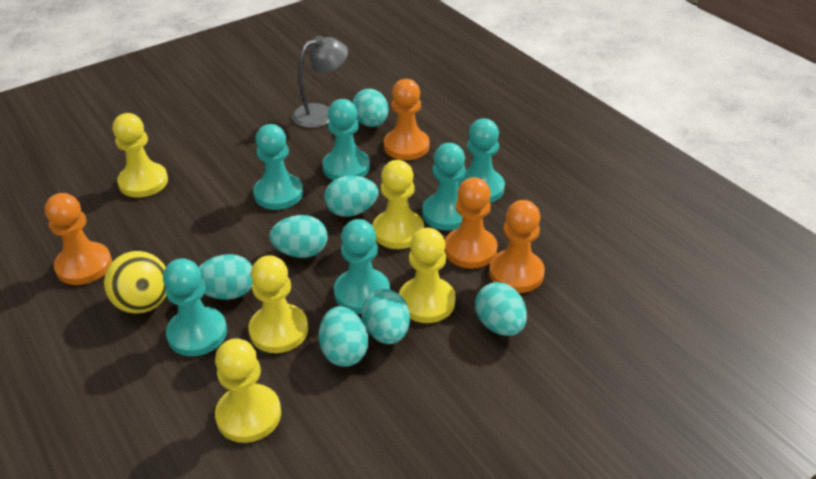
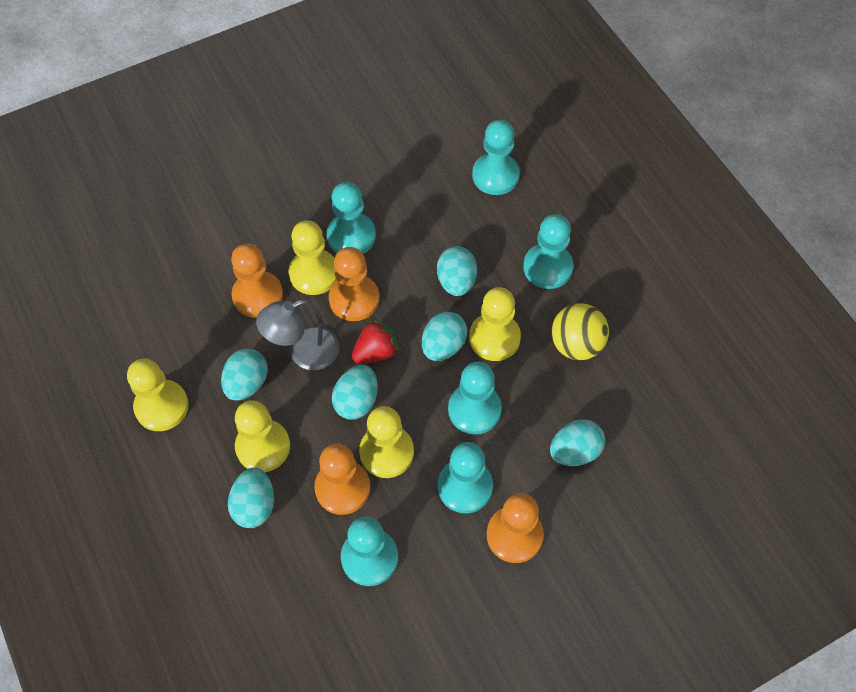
red strawberry: 0 -> 1
turquoise egg: 7 -> 6

